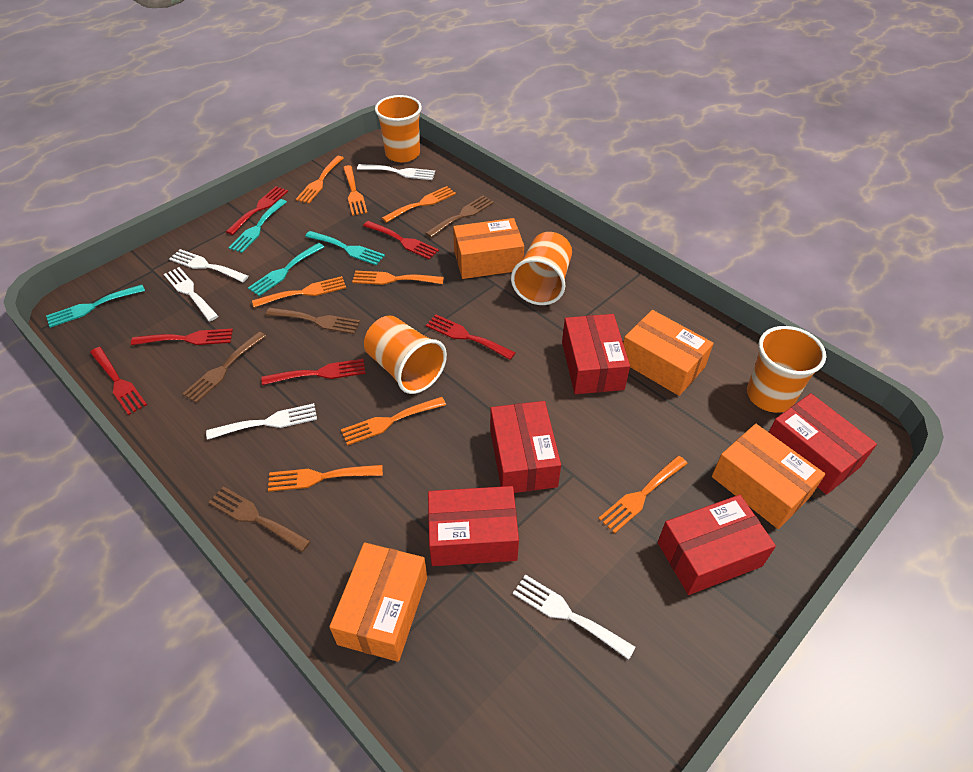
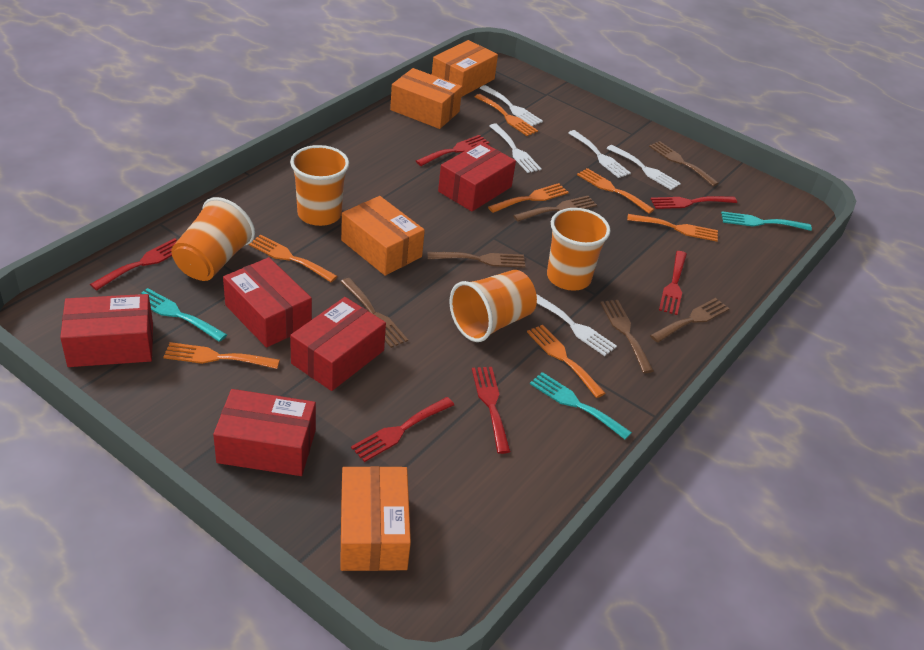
brown fork: 4 -> 6
orange fork: 8 -> 7
turquoise fork: 4 -> 3

